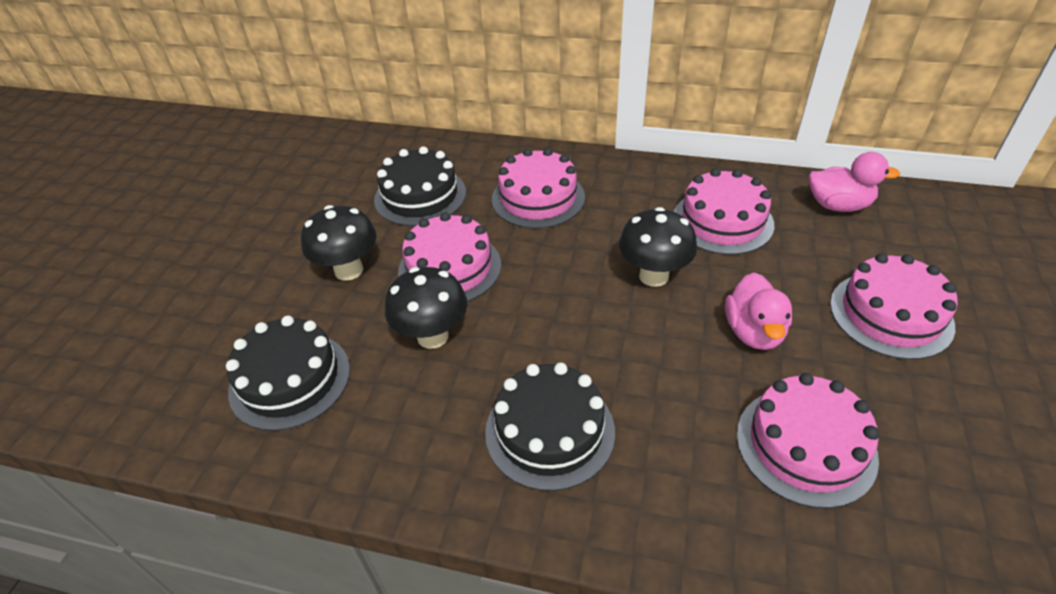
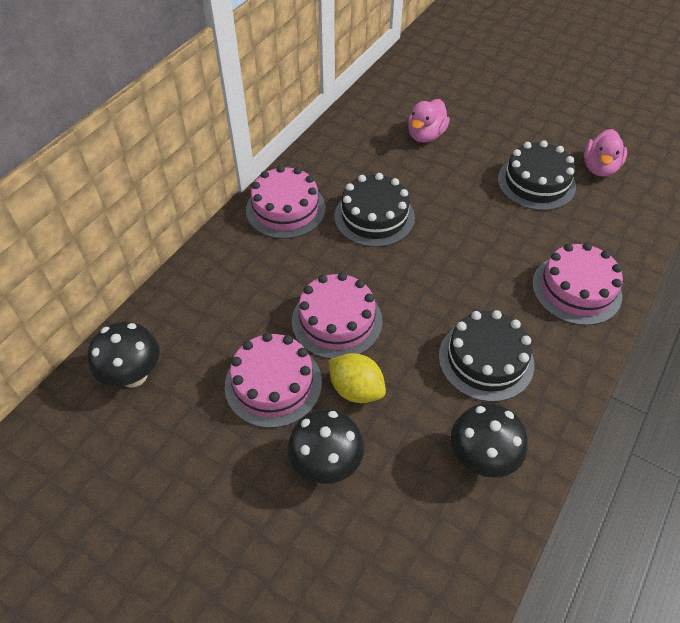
pink cake: 5 -> 4
yellow lemon: 0 -> 1

